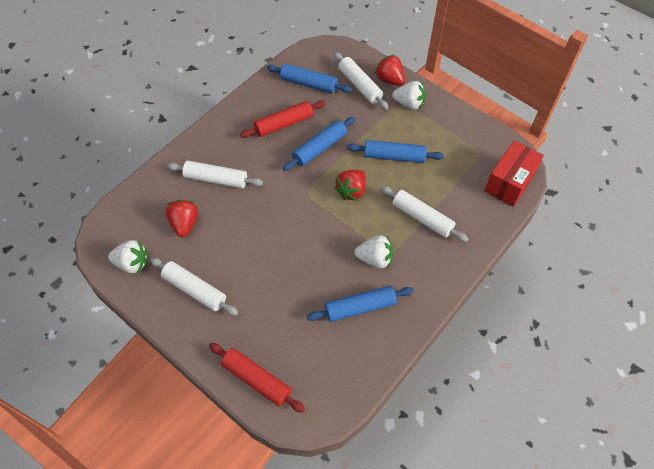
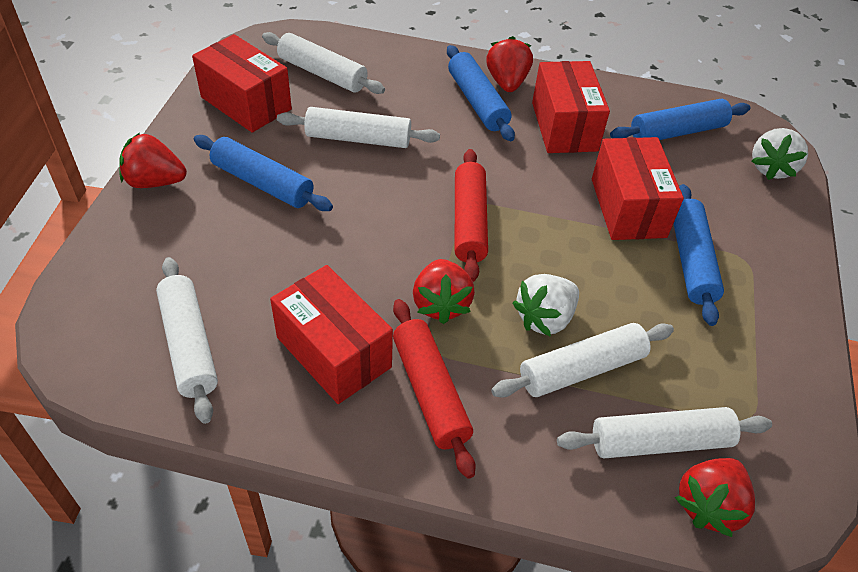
red box: 1 -> 4
red strawberry: 3 -> 4
white rolling pin: 4 -> 5
white strawberry: 3 -> 2

